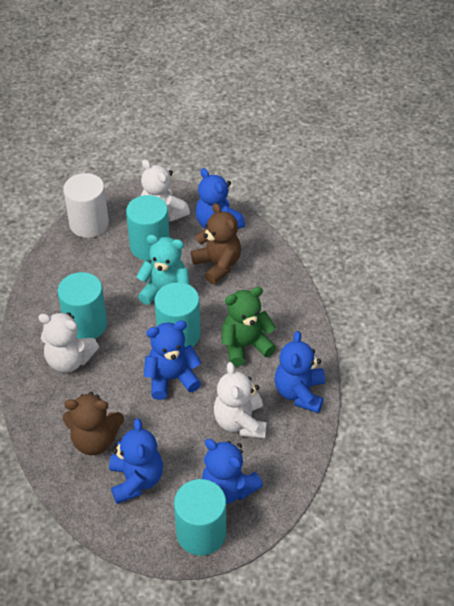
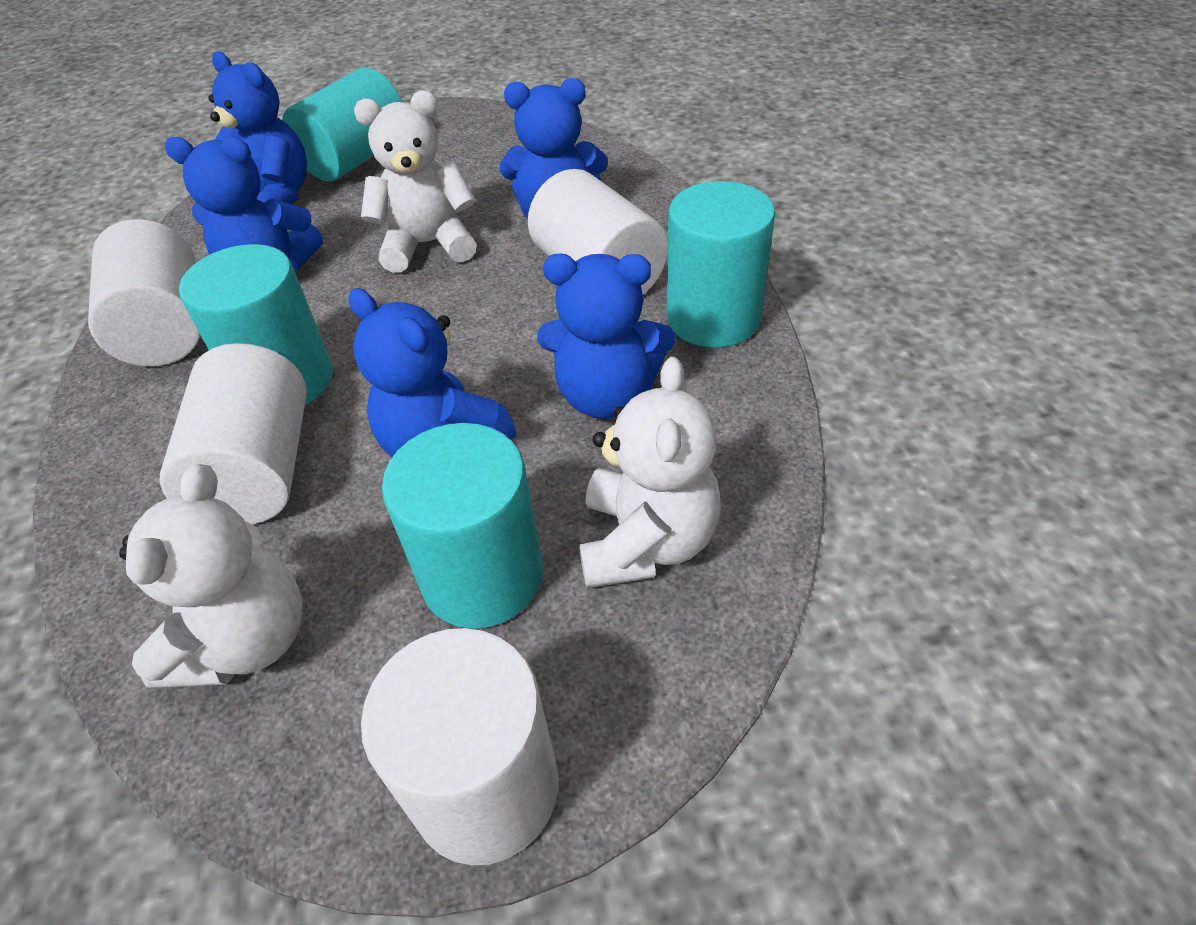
brown teddy bear: 2 -> 0
green teddy bear: 1 -> 0
turquoise teddy bear: 1 -> 0
white cylinder: 1 -> 4

